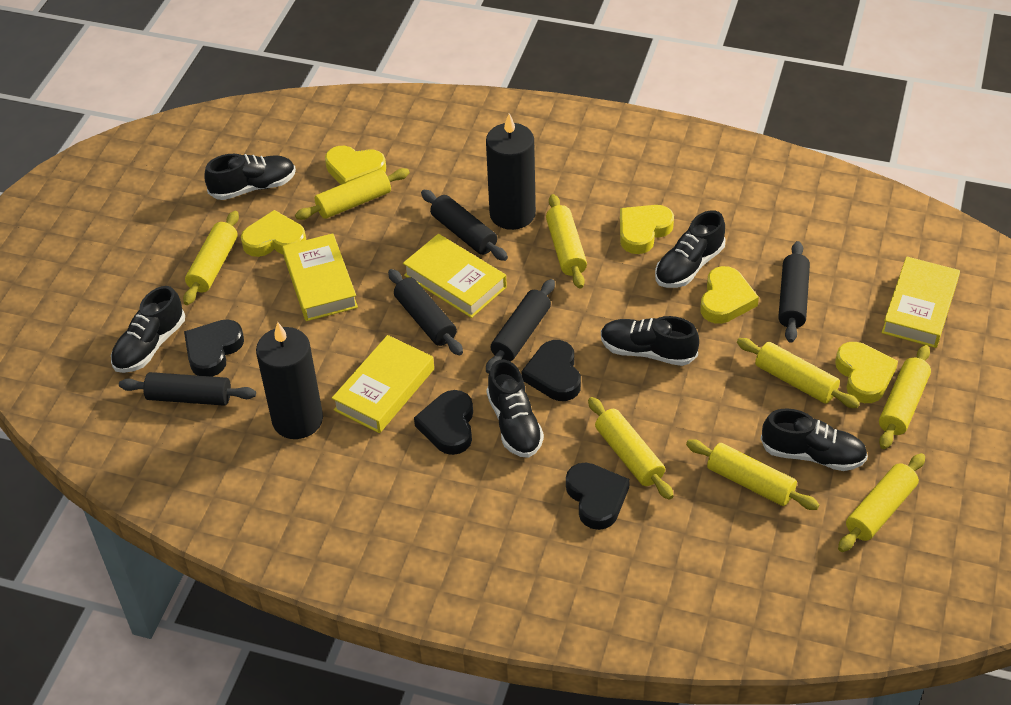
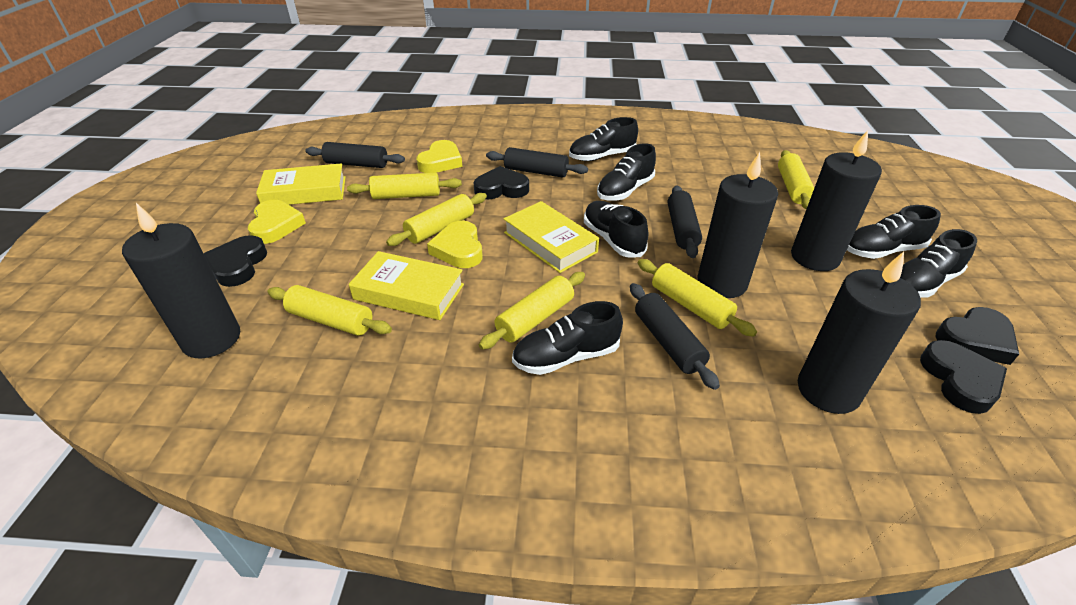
black candle: 2 -> 4
black rolling pin: 5 -> 4
yellow book: 4 -> 3
yellow heart: 5 -> 3
yellow rolling pin: 8 -> 6

